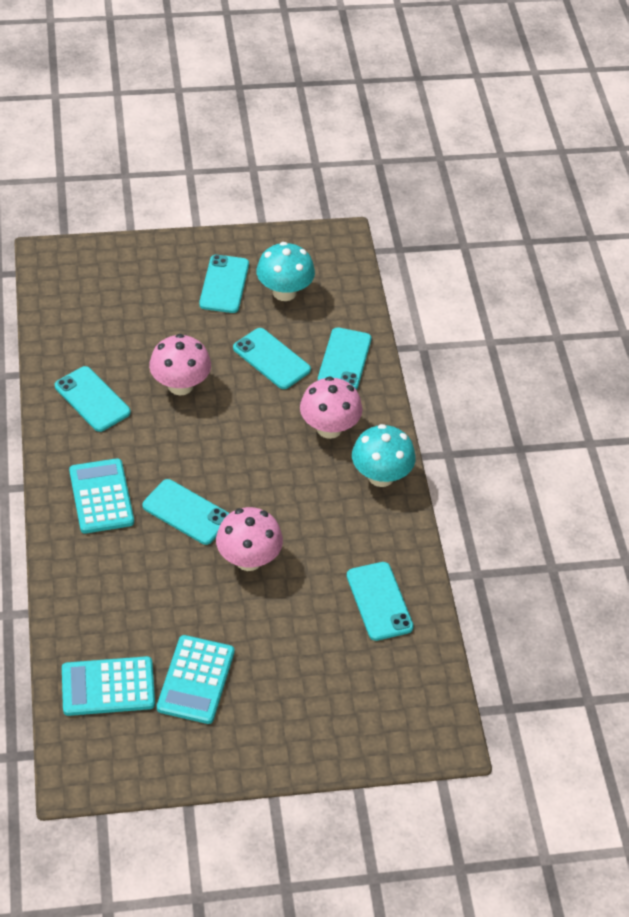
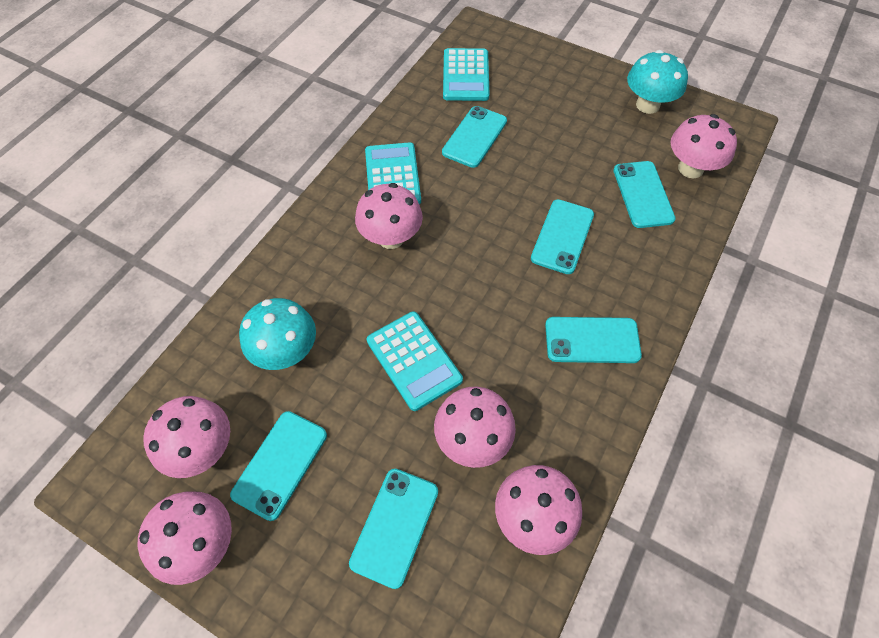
pink mushroom: 3 -> 6

